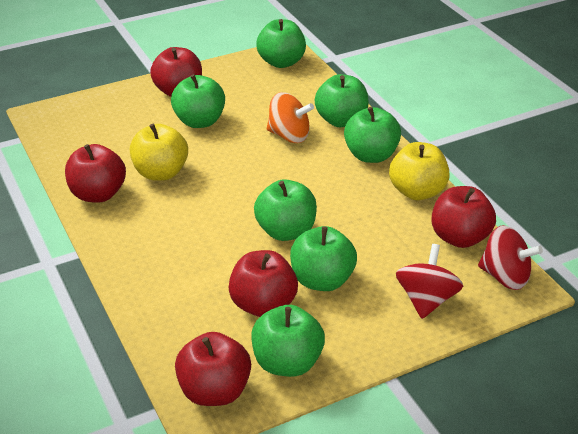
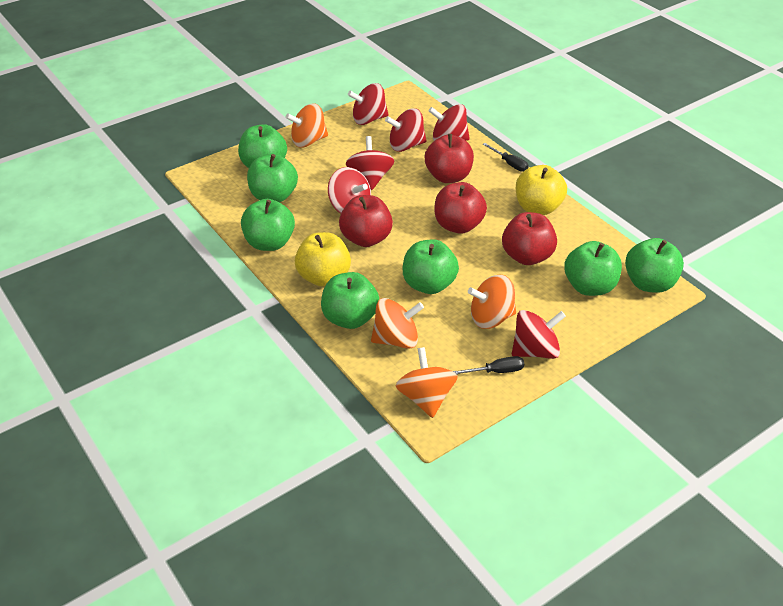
black screwdriver: 0 -> 2
orange spinning top: 1 -> 4
red apple: 5 -> 4
red spinning top: 2 -> 6

